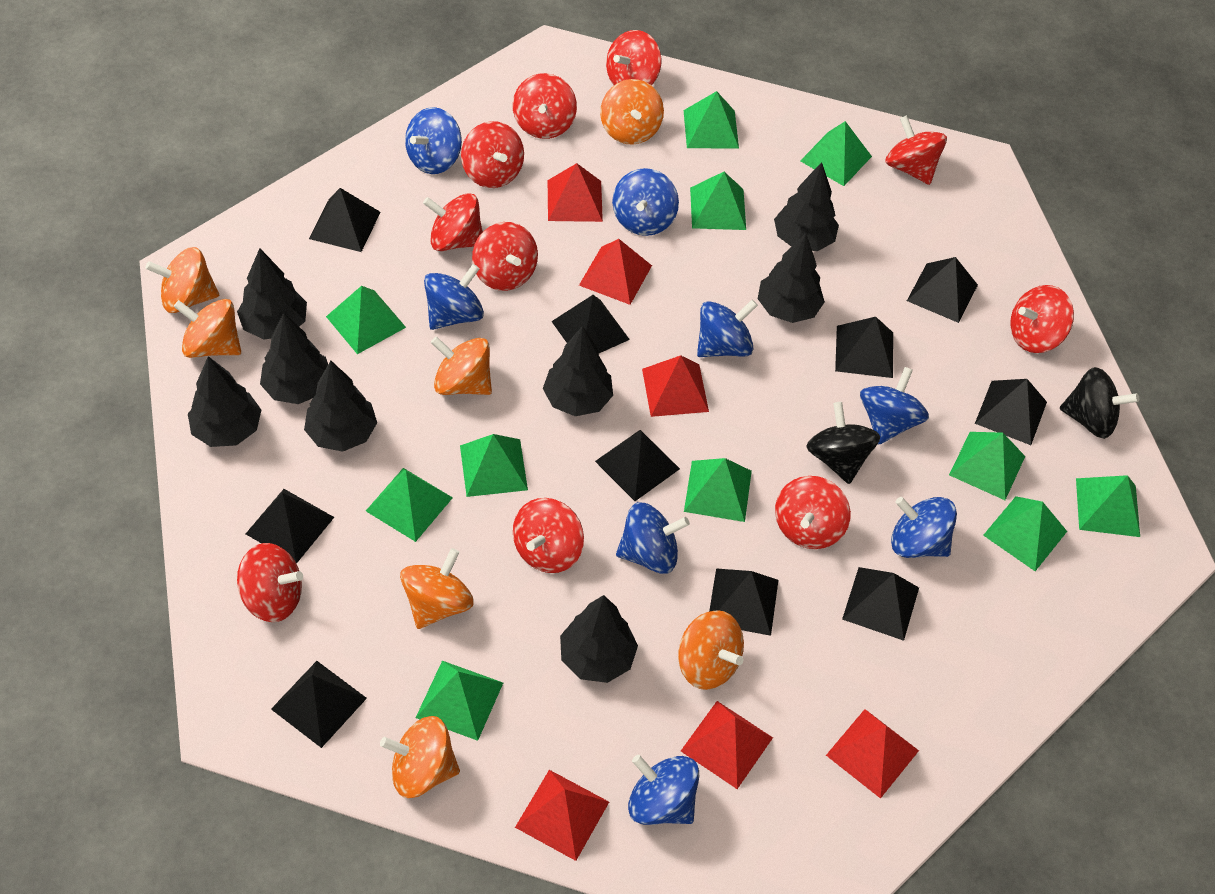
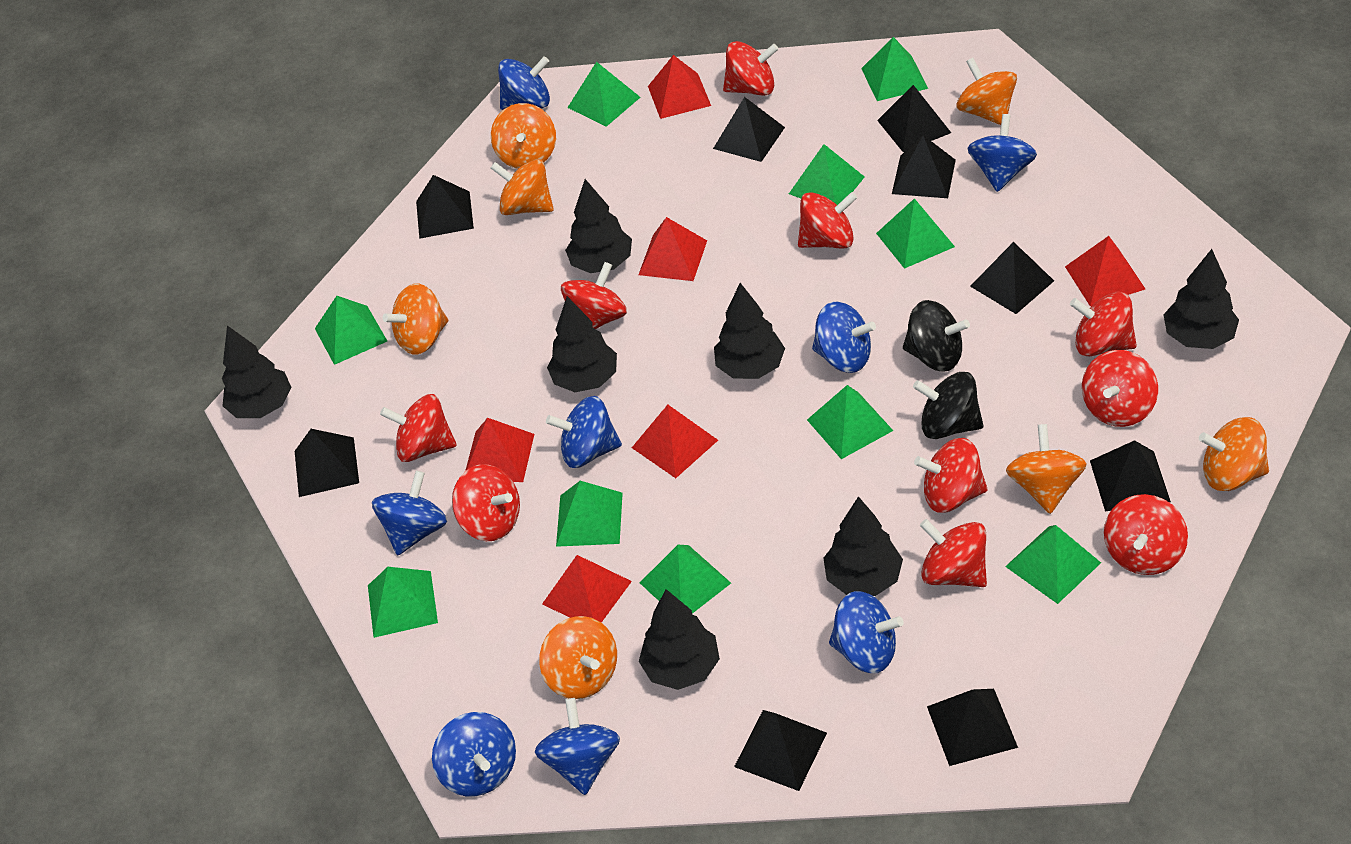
black pyramid: 10 -> 9
black tree: 8 -> 7
green pyramid: 11 -> 10

